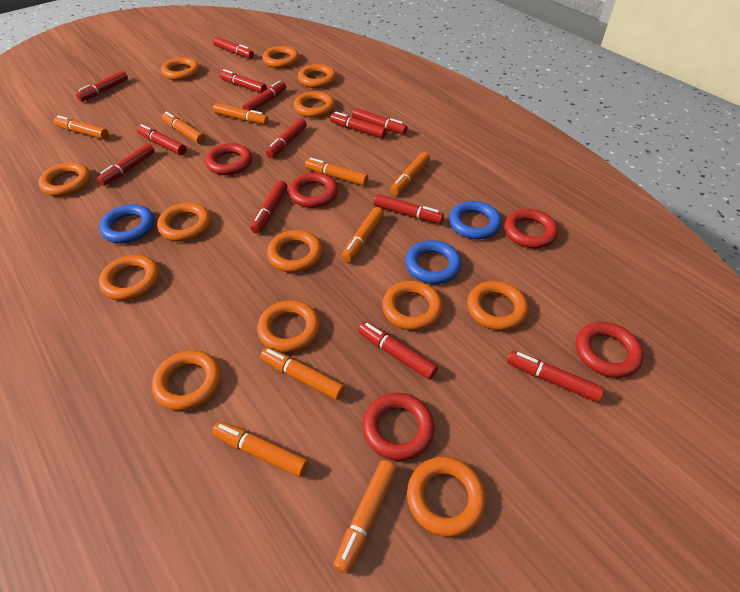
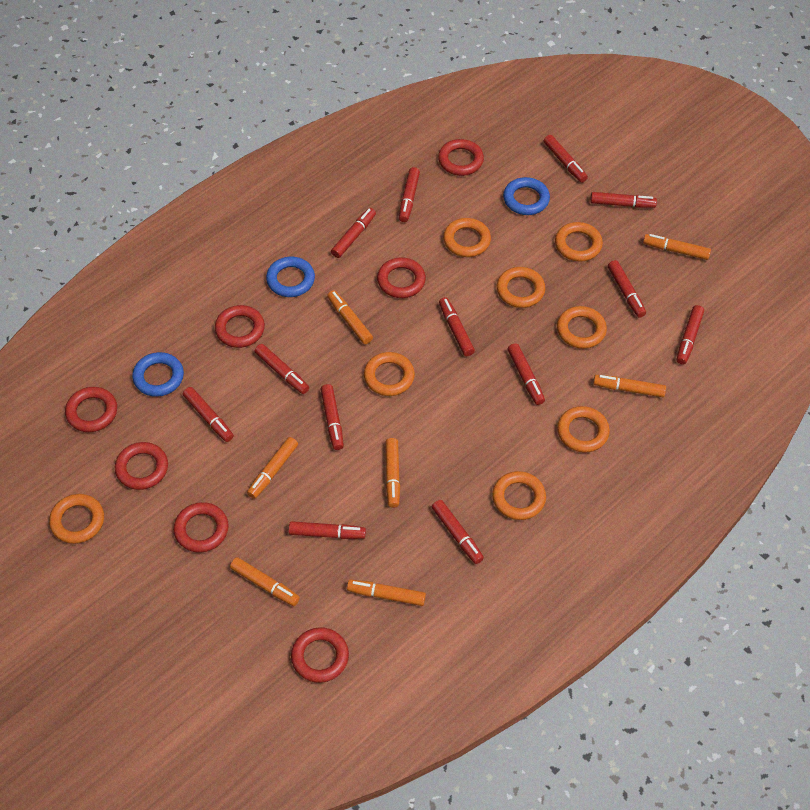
orange marker: 9 -> 7
orange ring: 13 -> 8
red ring: 5 -> 7

